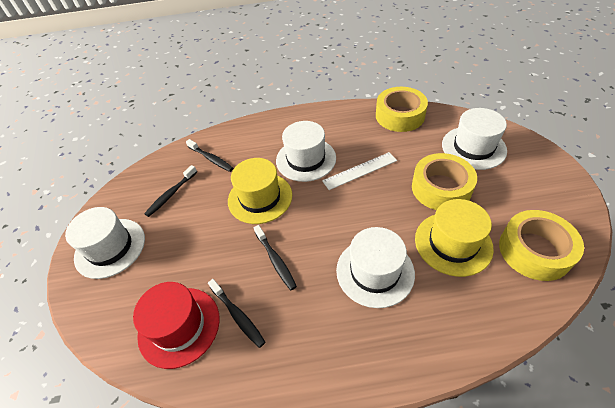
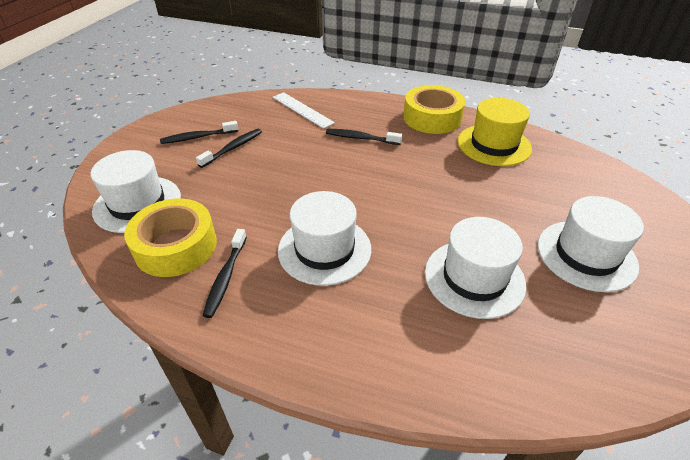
red hat: 1 -> 0
yellow hat: 2 -> 1
yellow tape: 3 -> 2

